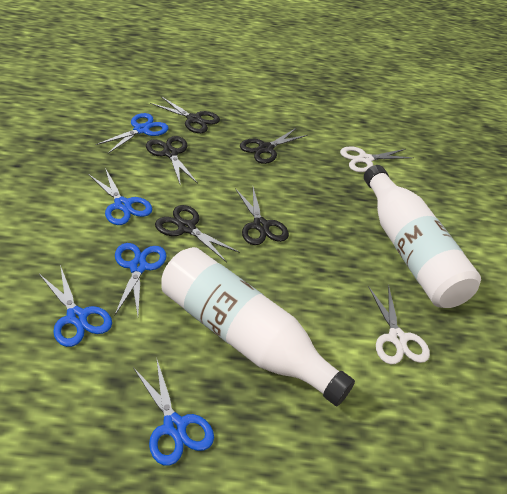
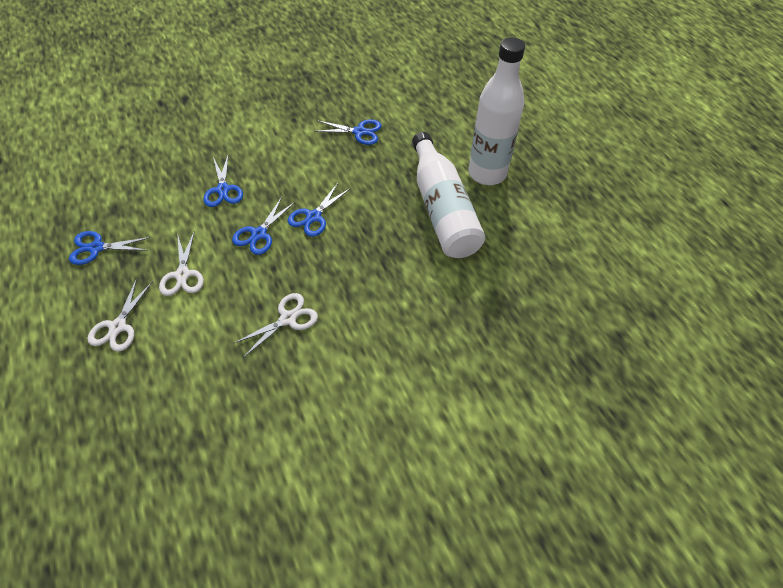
black scissors: 5 -> 0
white scissors: 2 -> 3

